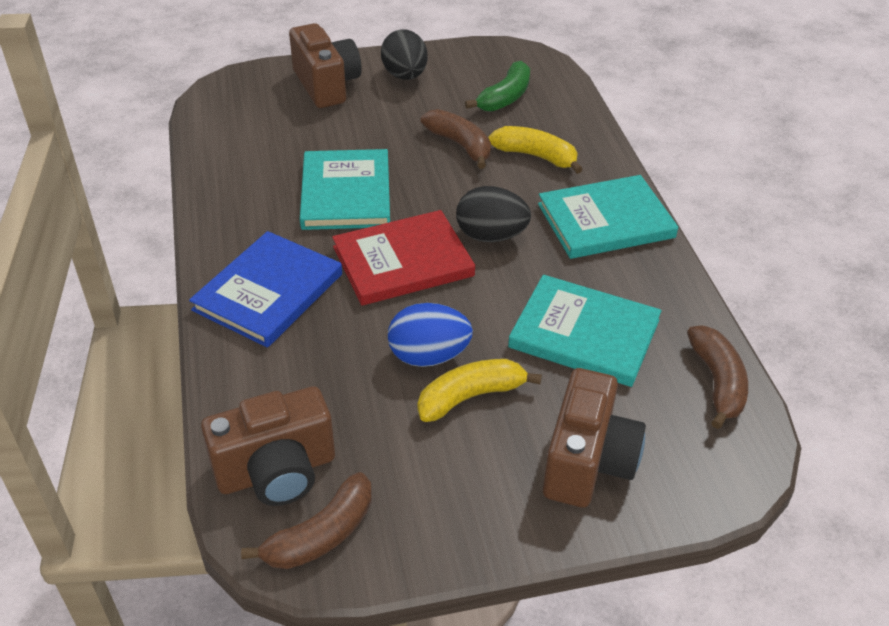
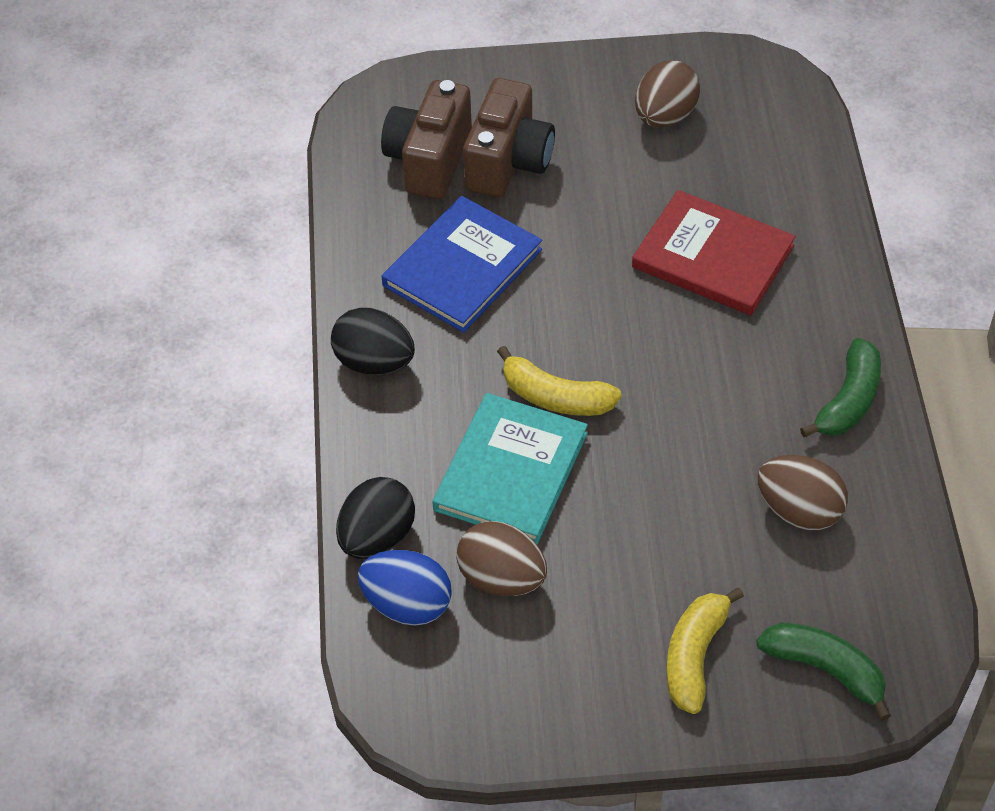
brown banana: 3 -> 0
brown camera: 3 -> 2
brown egg: 0 -> 3
green banana: 1 -> 2
turquoise book: 3 -> 1

